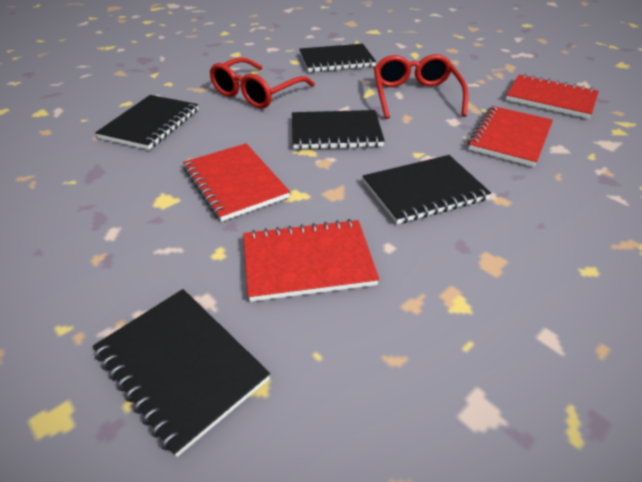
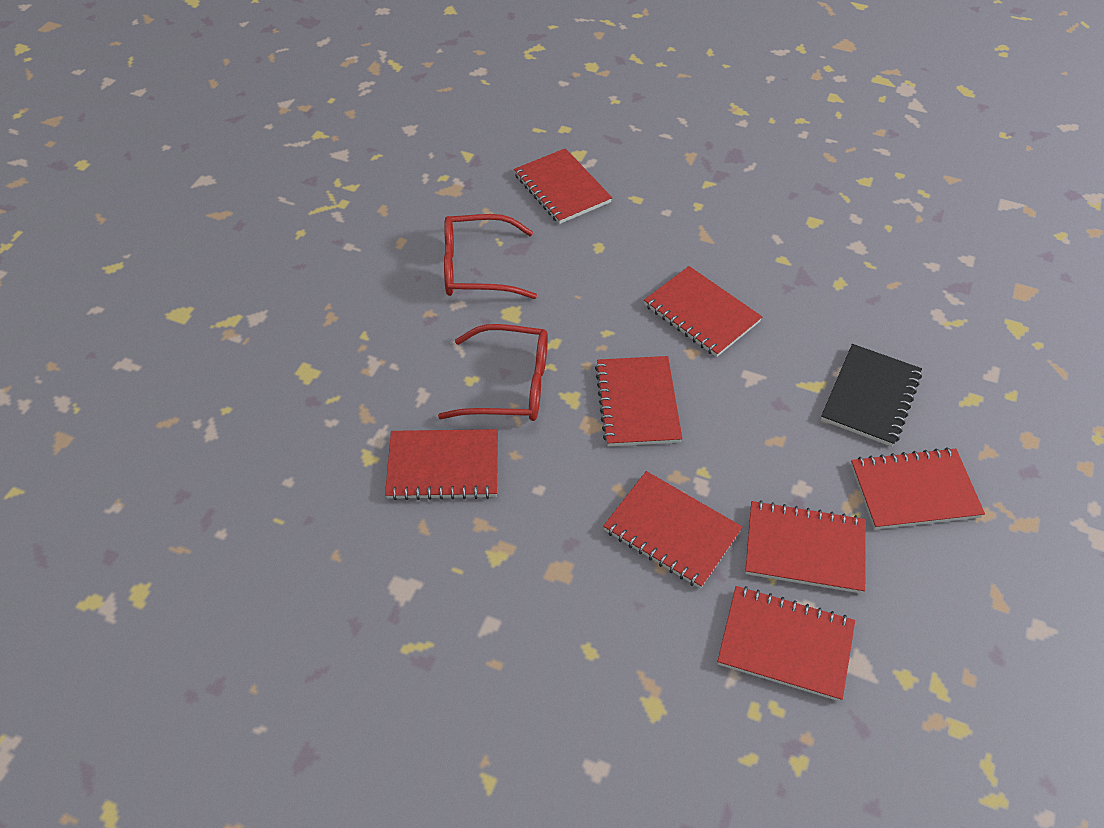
black notebook: 5 -> 1
red notebook: 4 -> 8

